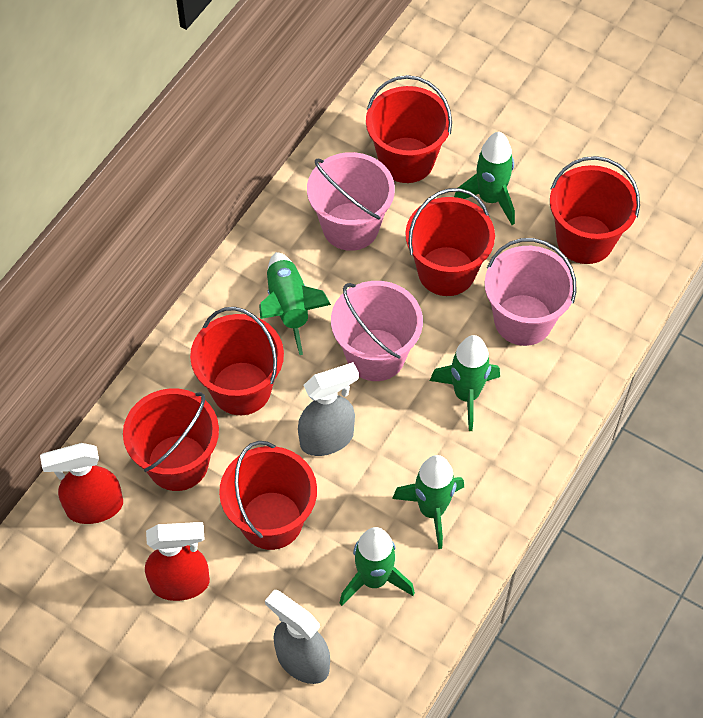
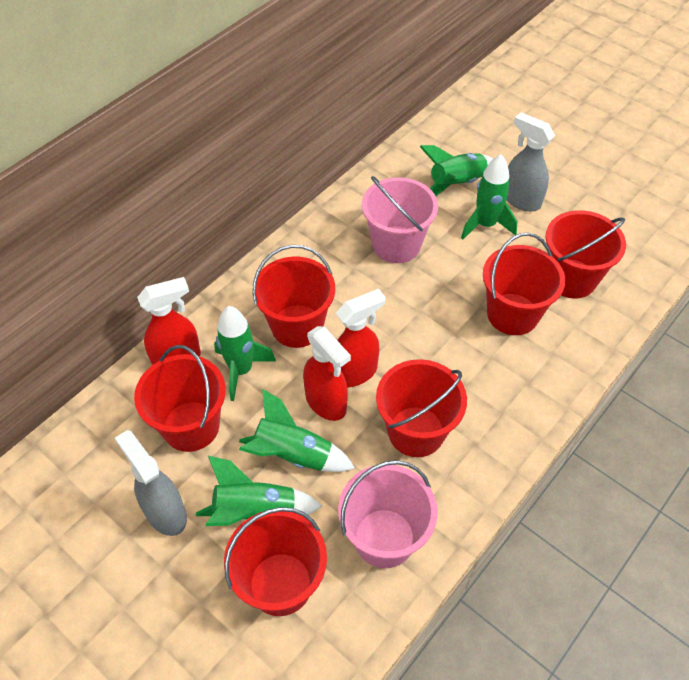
pink bucket: 3 -> 2
red spray bottle: 2 -> 3

